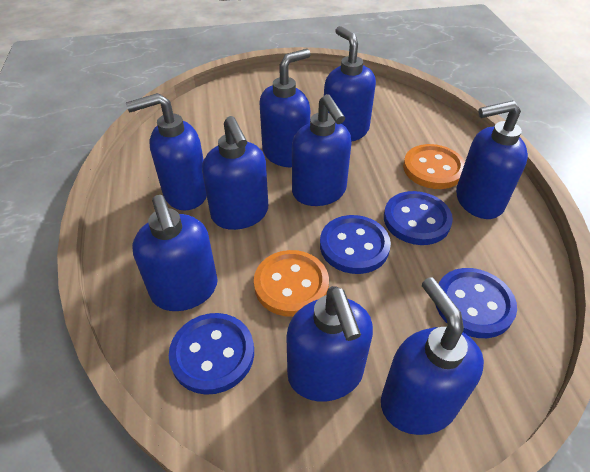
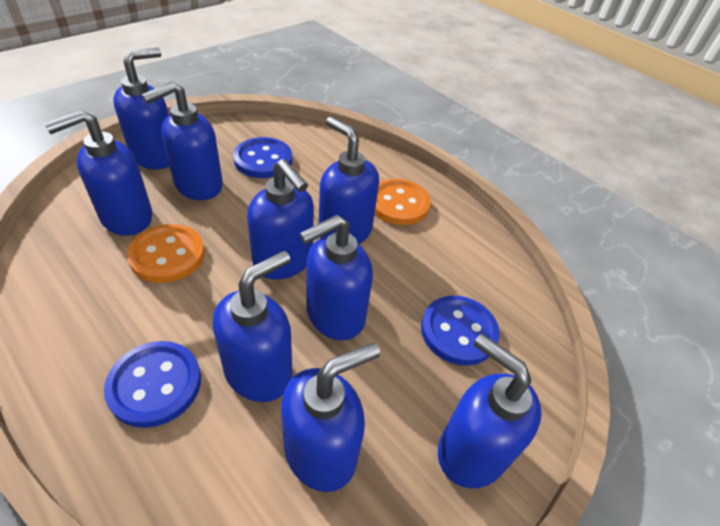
blue button: 4 -> 3

